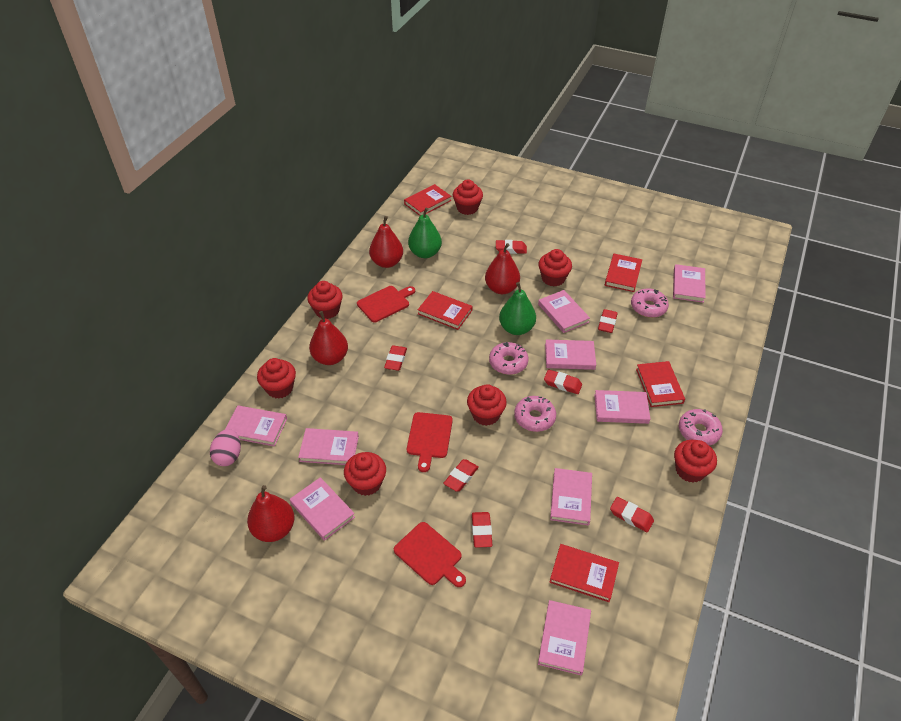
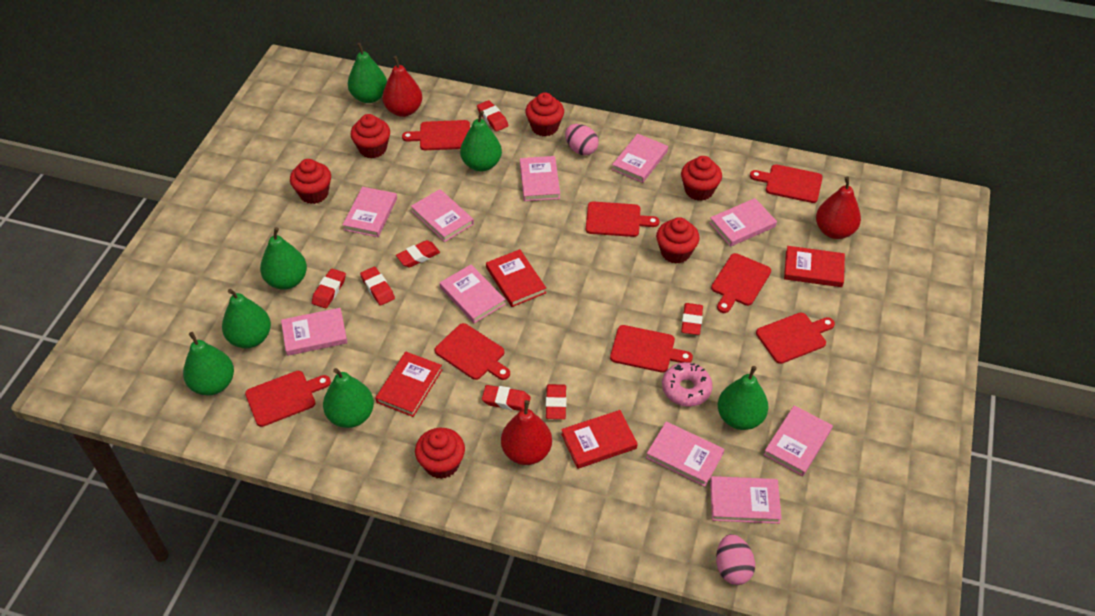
green pear: 2 -> 7
pink book: 9 -> 10
pink donut: 4 -> 1
pink egg: 1 -> 2
red book: 5 -> 4
red cupcake: 7 -> 6
red cutting board: 3 -> 8
red pear: 4 -> 3

